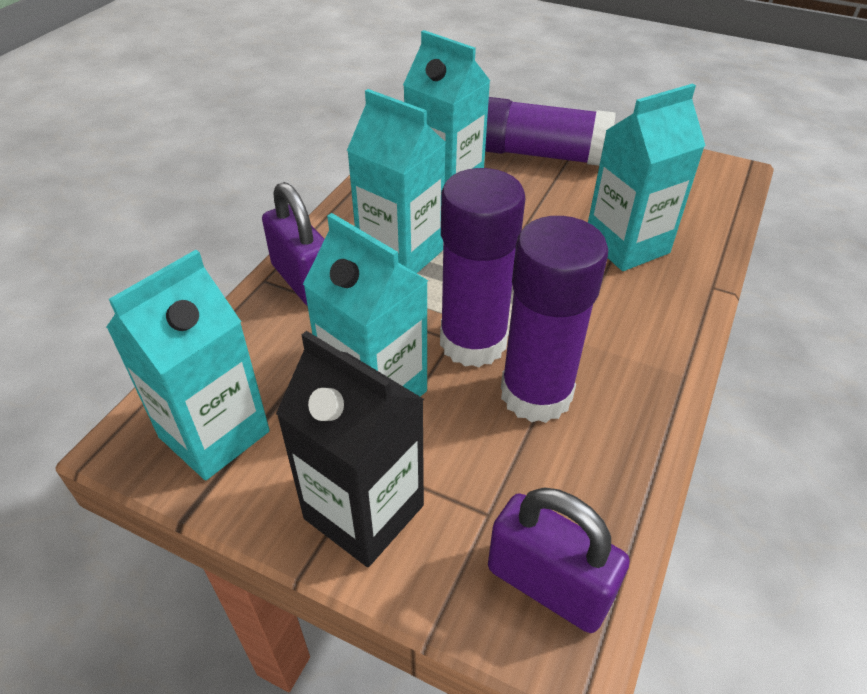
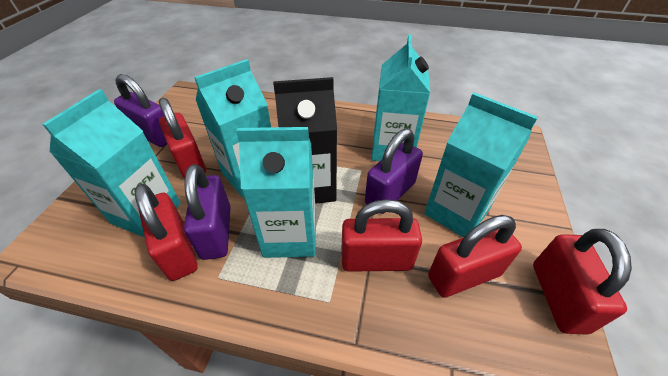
purple glue stick: 3 -> 0
purple padlock: 2 -> 3
red padlock: 0 -> 5

